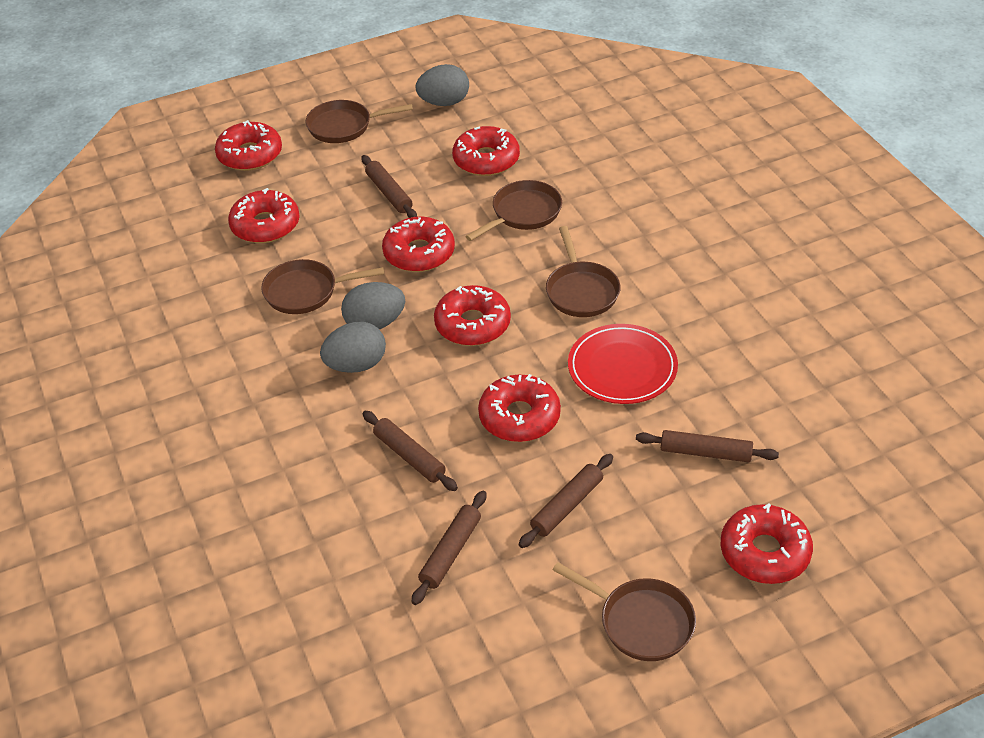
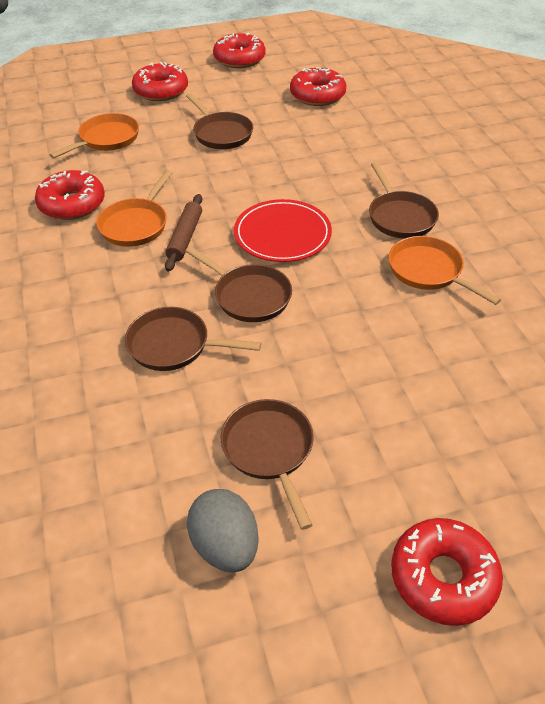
brown rolling pin: 5 -> 1
grey egg: 3 -> 1
orange pan: 0 -> 3
red donut: 7 -> 5

